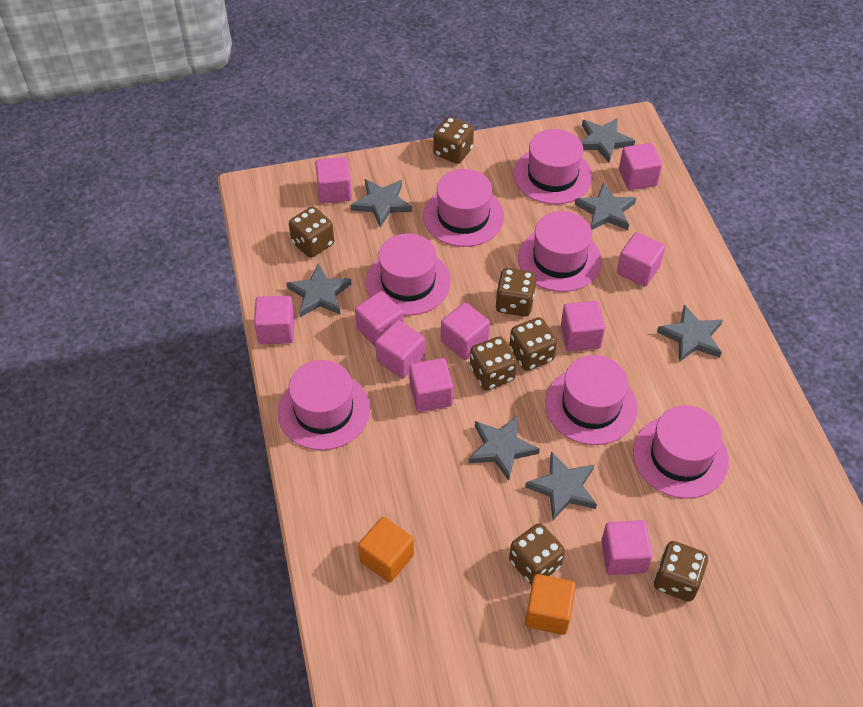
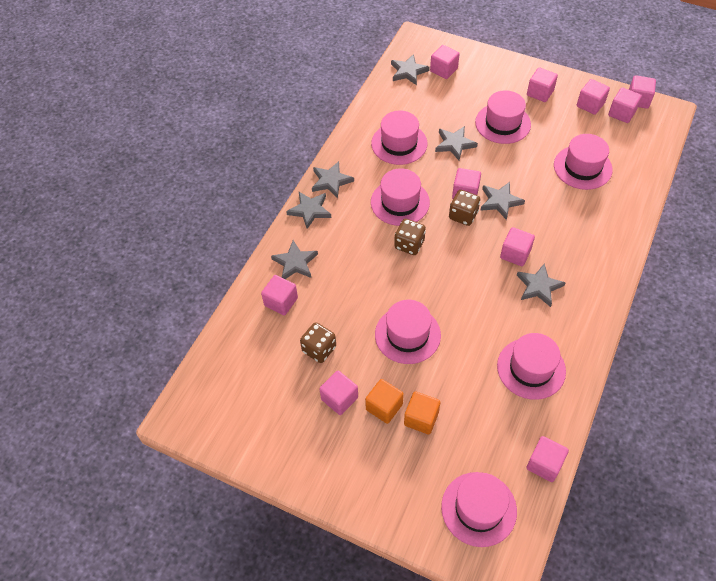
brown dice: 7 -> 3

